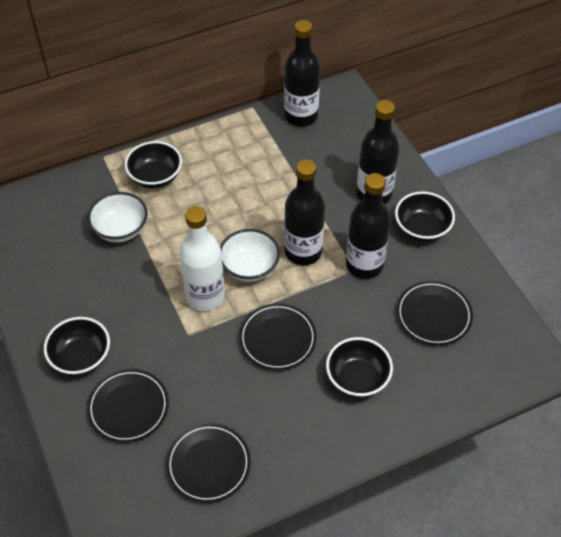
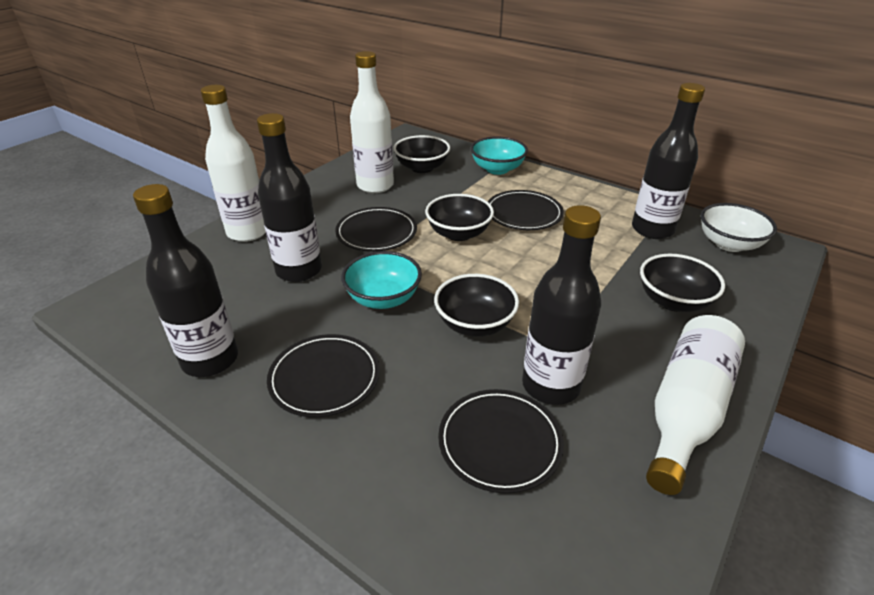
turquoise bowl: 0 -> 2
white bottle: 1 -> 3
white bowl: 2 -> 1

